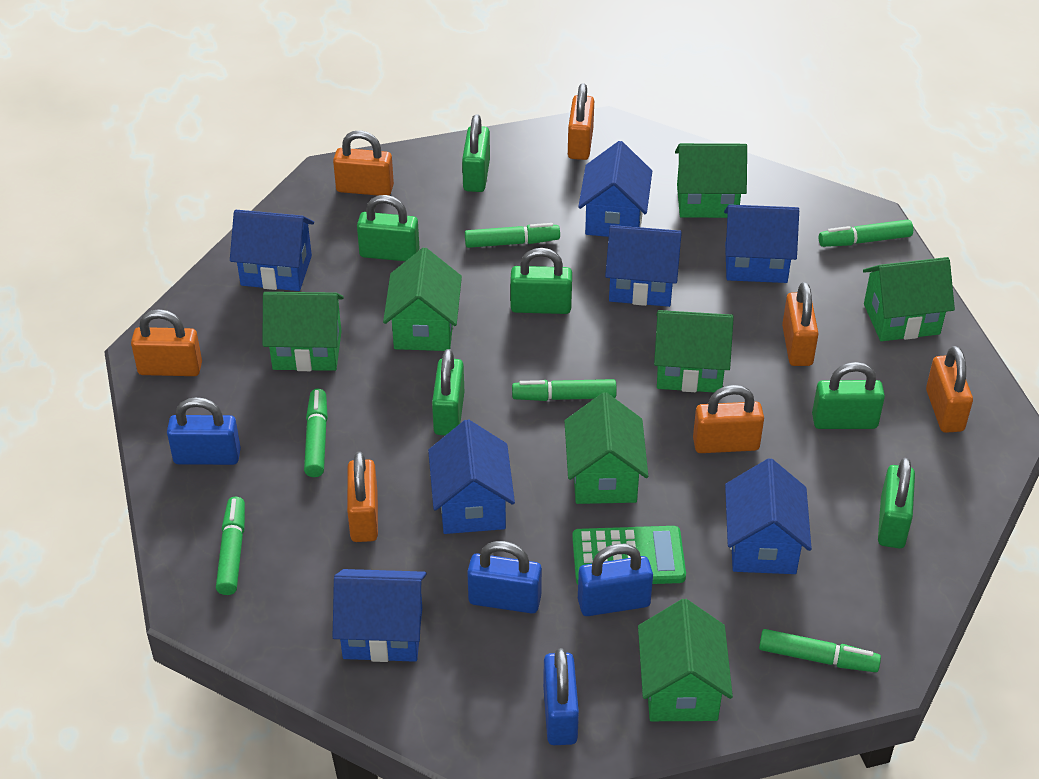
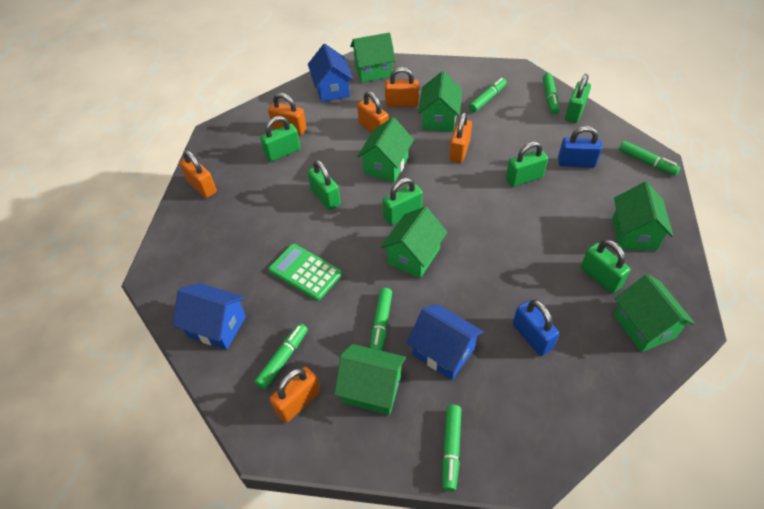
blue house: 7 -> 3
blue padlock: 4 -> 2
orange padlock: 7 -> 6

